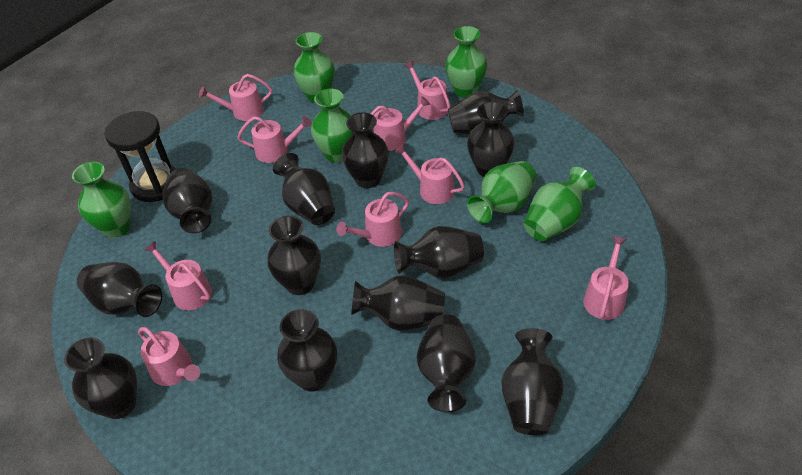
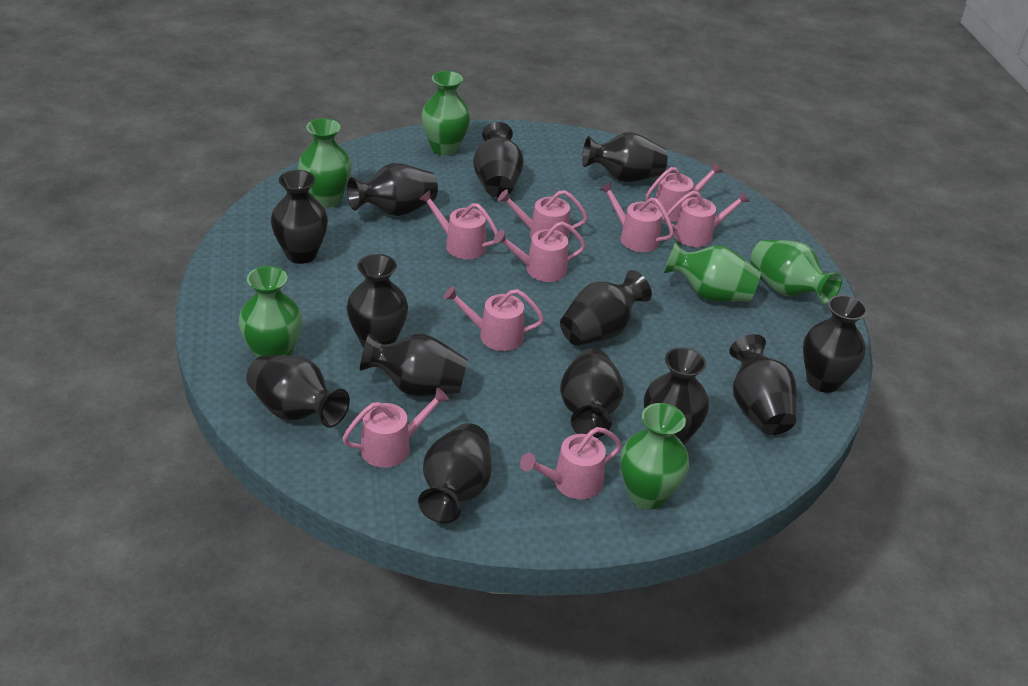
black hourglass: 1 -> 0

